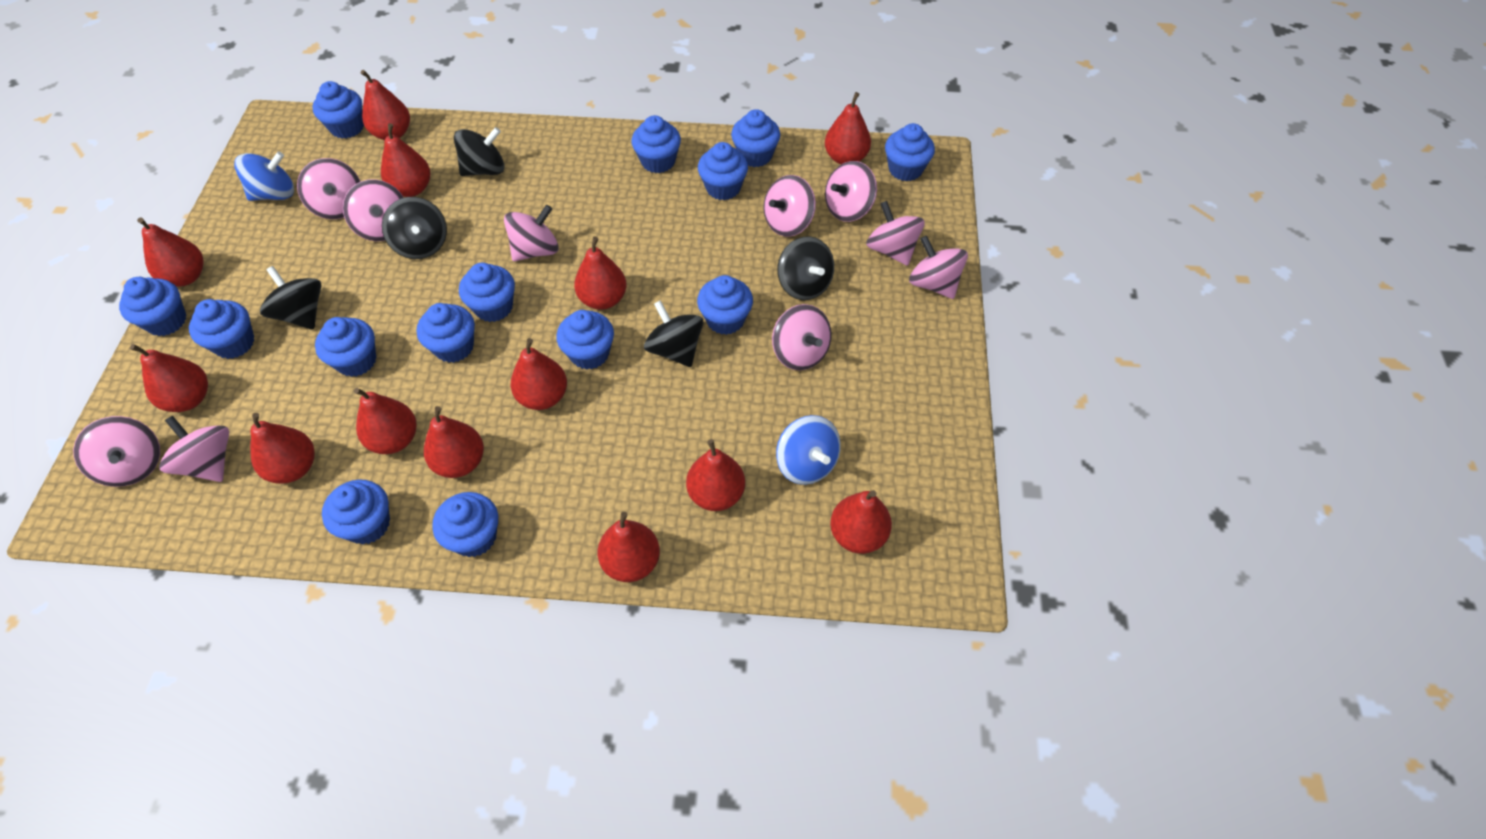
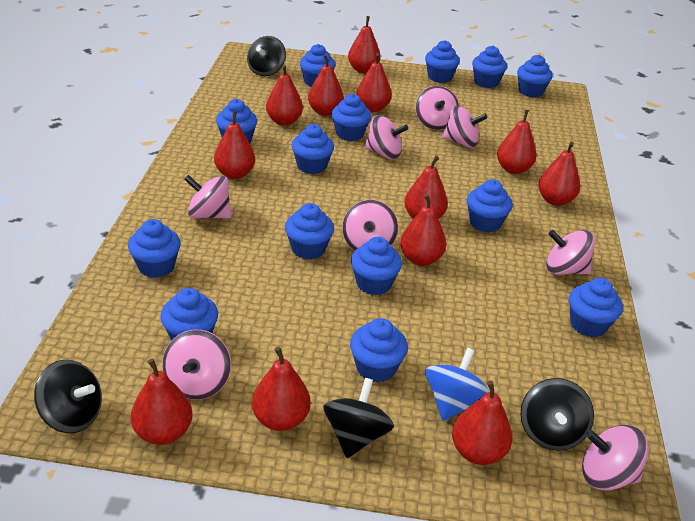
black spinning top: 5 -> 4
blue spinning top: 2 -> 1
pink spinning top: 10 -> 8
red pear: 13 -> 12

